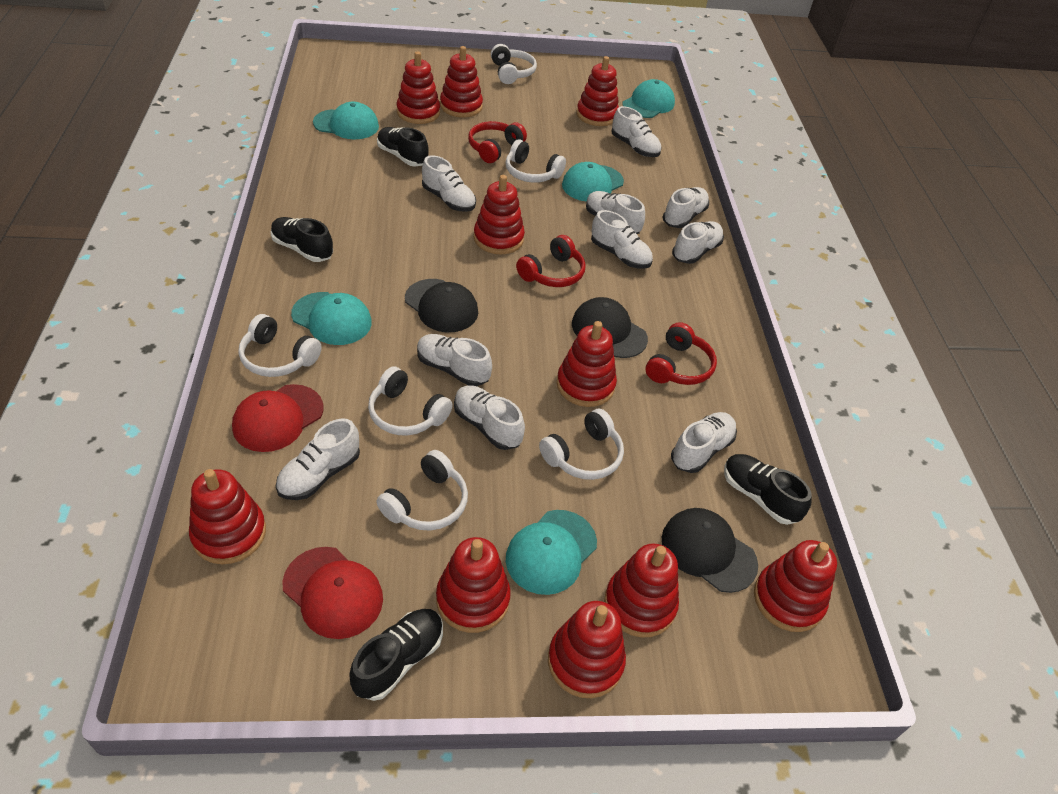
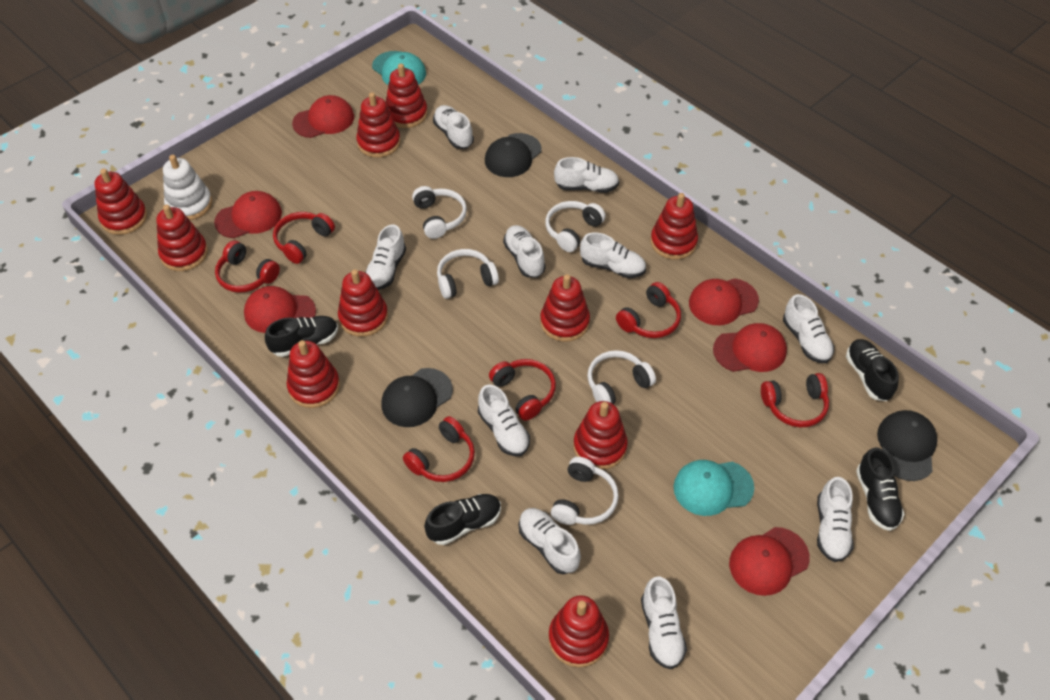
red cap: 2 -> 6
red headphones: 3 -> 6
turquoise cap: 5 -> 2
white headphones: 6 -> 5
white stacking toy: 0 -> 1

